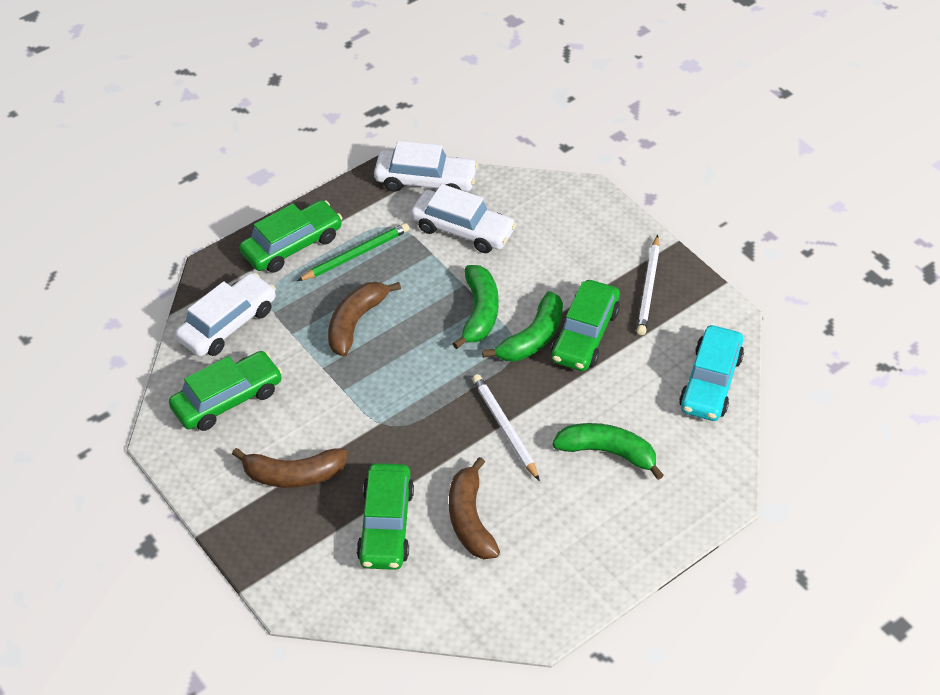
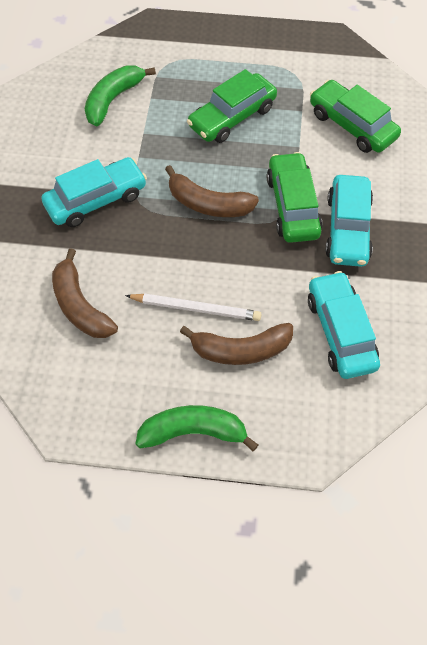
green banana: 3 -> 2
green car: 4 -> 3
green pencil: 1 -> 0
turquoise car: 1 -> 3
white car: 3 -> 0
white pencil: 2 -> 1

